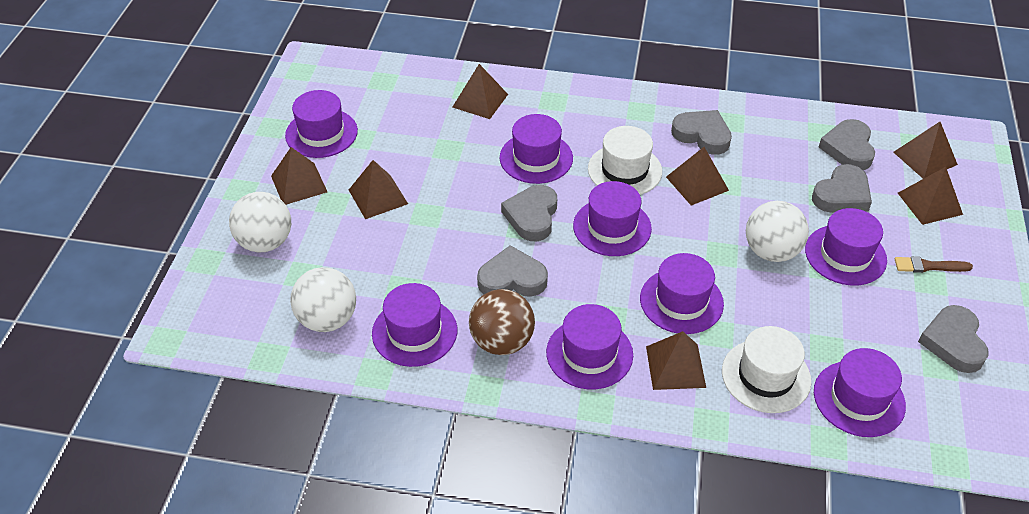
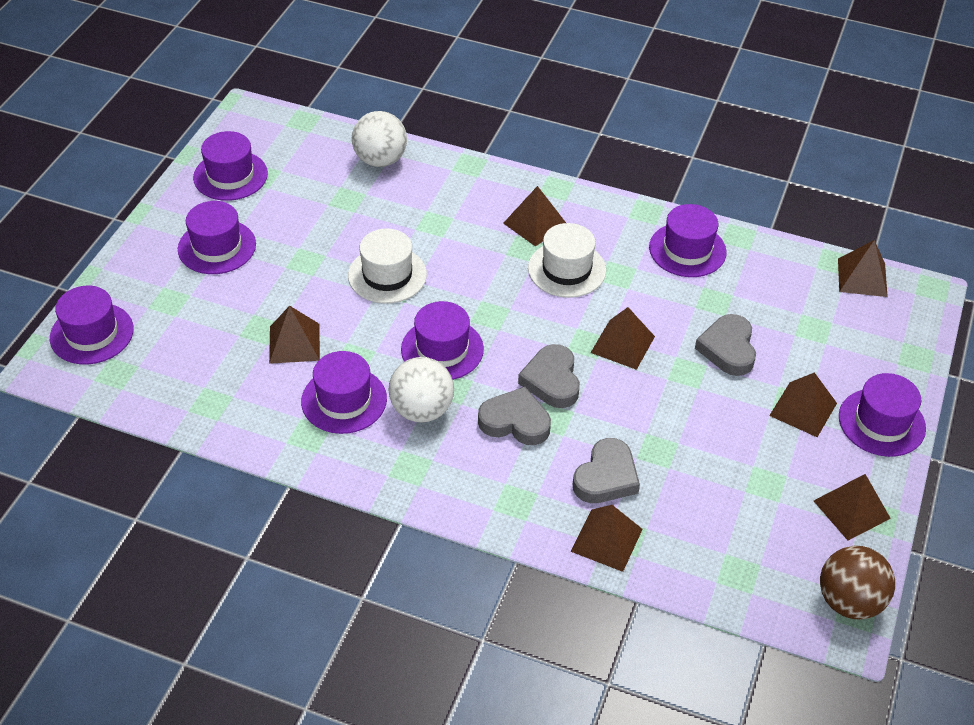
brown brush: 1 -> 0
grey heart: 6 -> 4
purple hat: 8 -> 7
white ball: 3 -> 2

